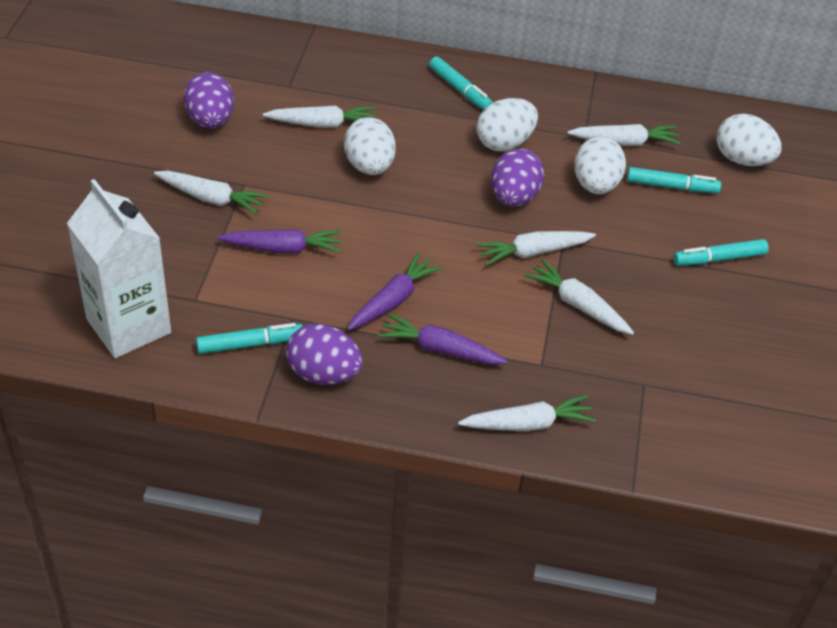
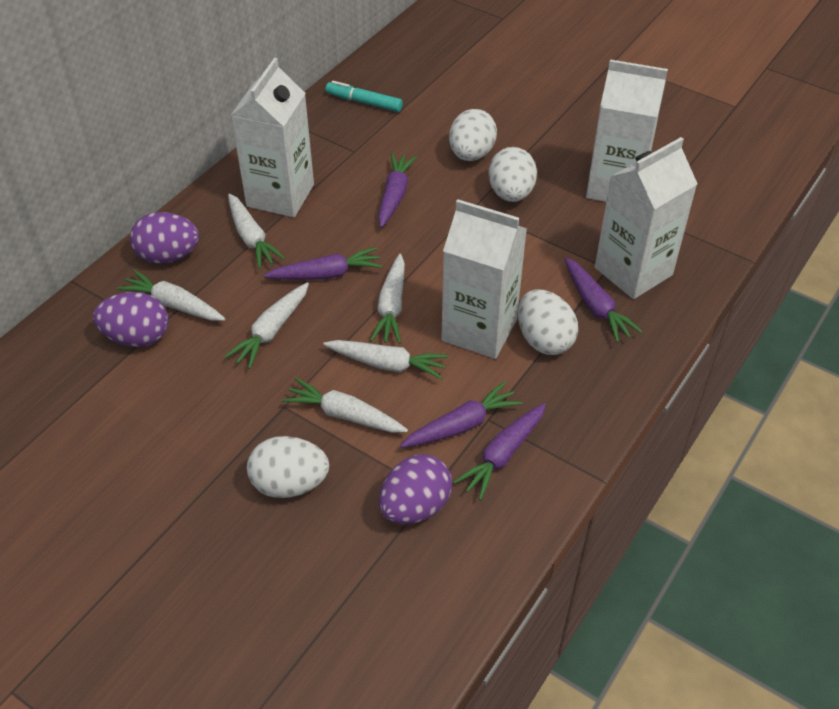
purple carrot: 3 -> 5
turquoise marker: 4 -> 1
white carton: 1 -> 4

